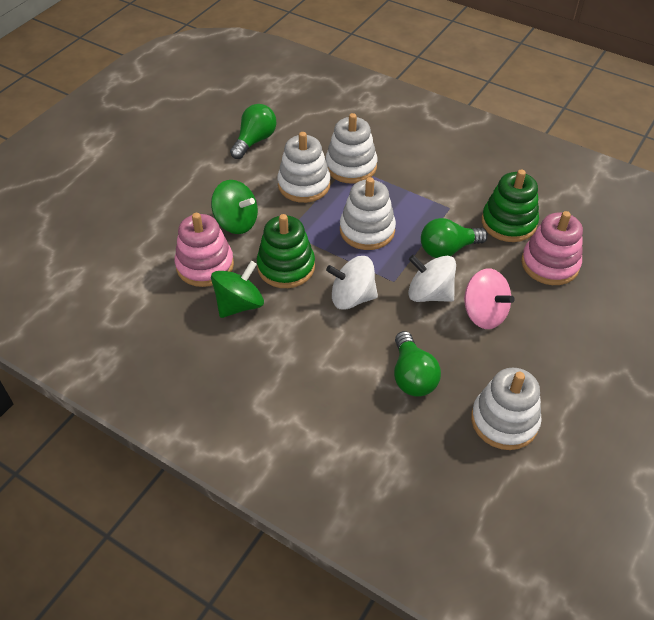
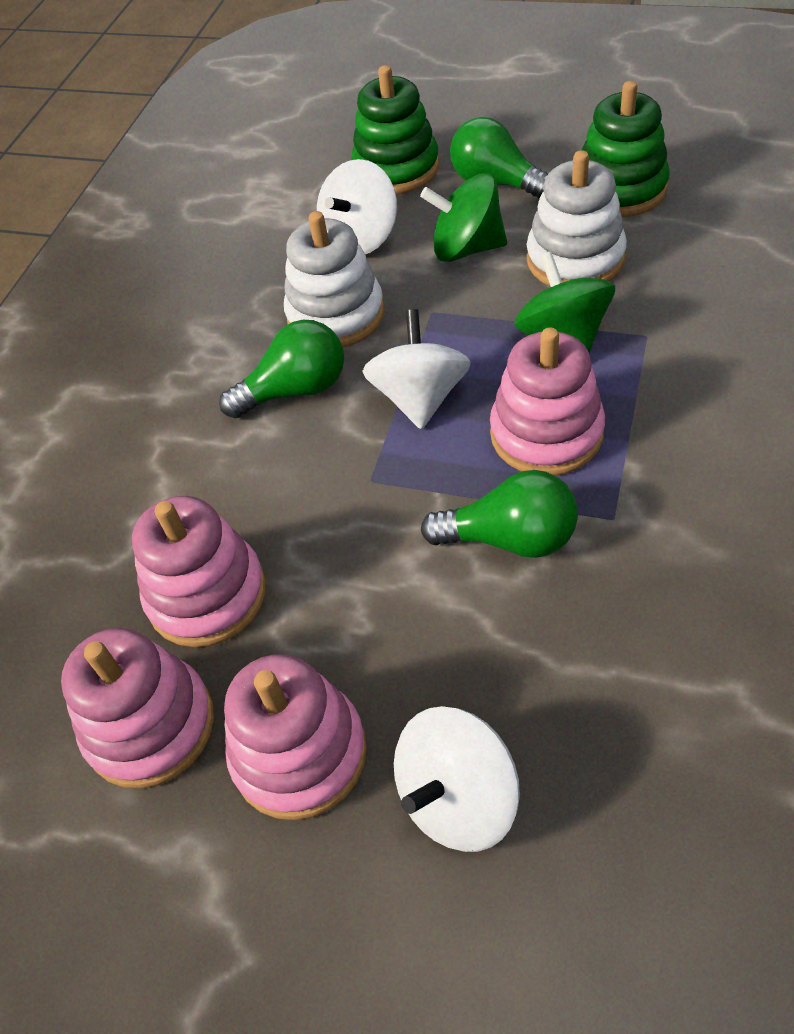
pink spinning top: 1 -> 0
pink stacking toy: 2 -> 4
white spinning top: 2 -> 3
white stacking toy: 4 -> 2

